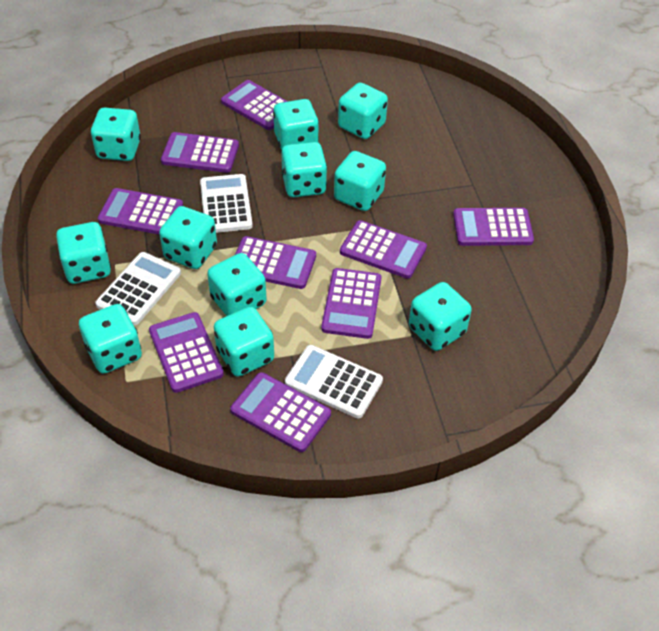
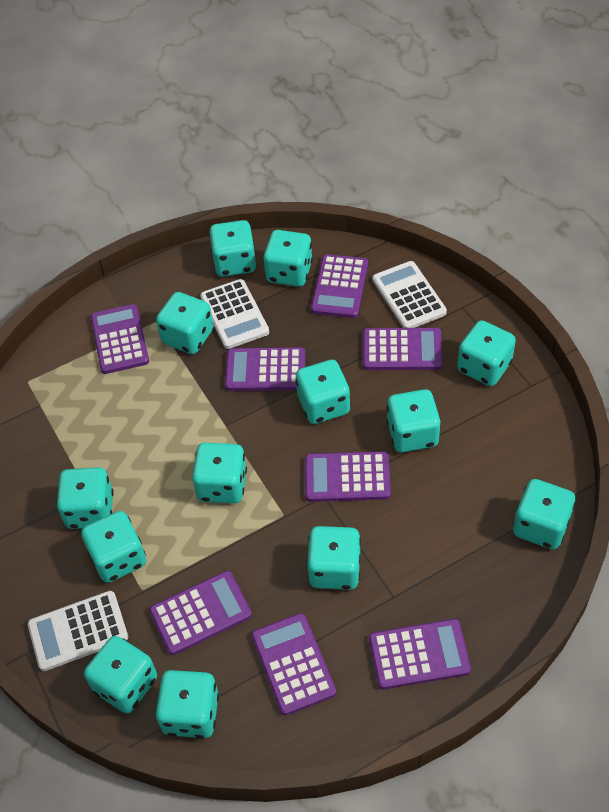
purple calculator: 9 -> 8
turquoise dice: 11 -> 13

